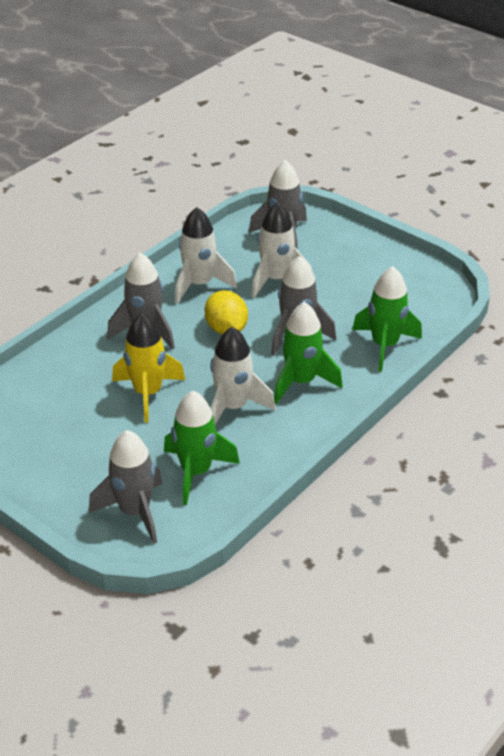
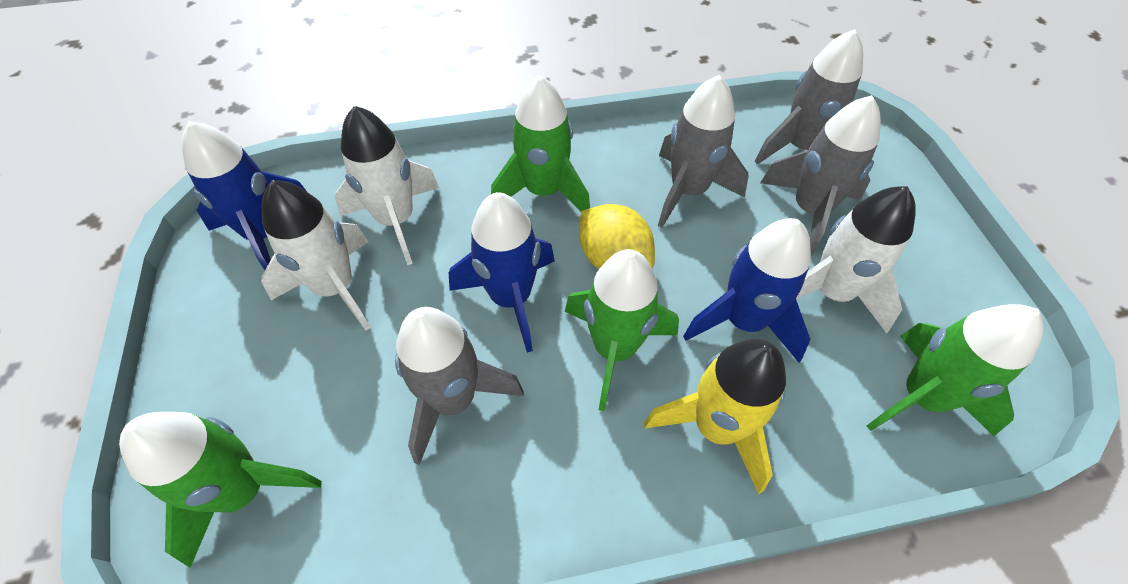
blue rocket: 0 -> 3
green rocket: 3 -> 4

